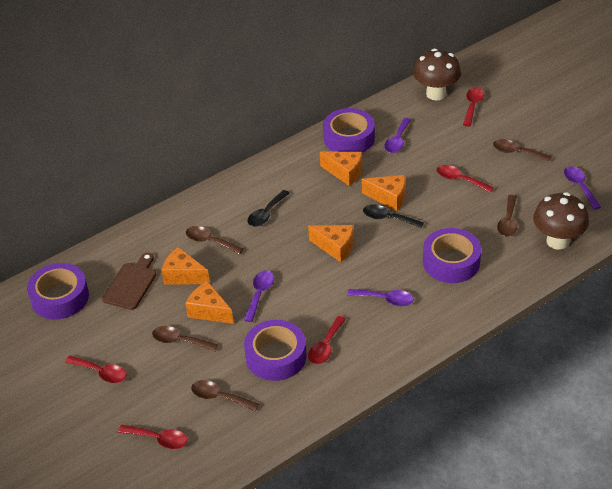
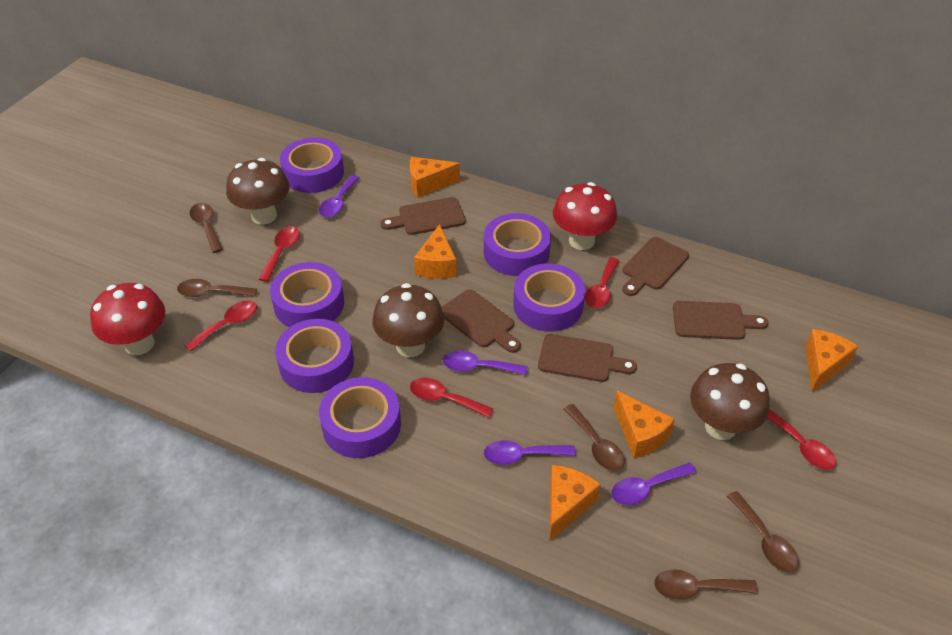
black spoon: 2 -> 0
brown cutting board: 1 -> 5
brown mushroom: 2 -> 3
purple tape: 4 -> 6
red mushroom: 0 -> 2

